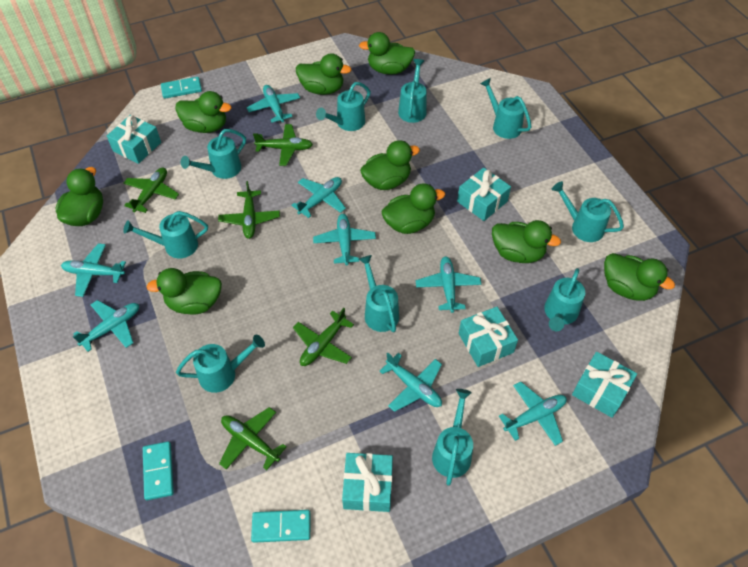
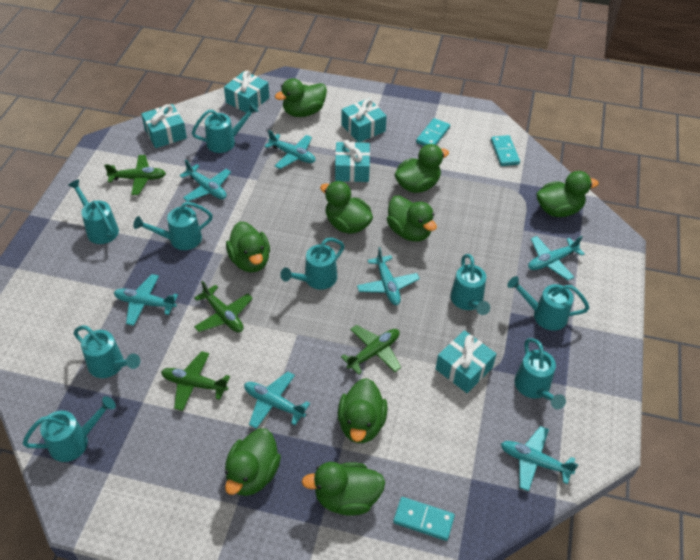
green plane: 5 -> 4
turquoise plane: 8 -> 7
turquoise watering can: 10 -> 9

